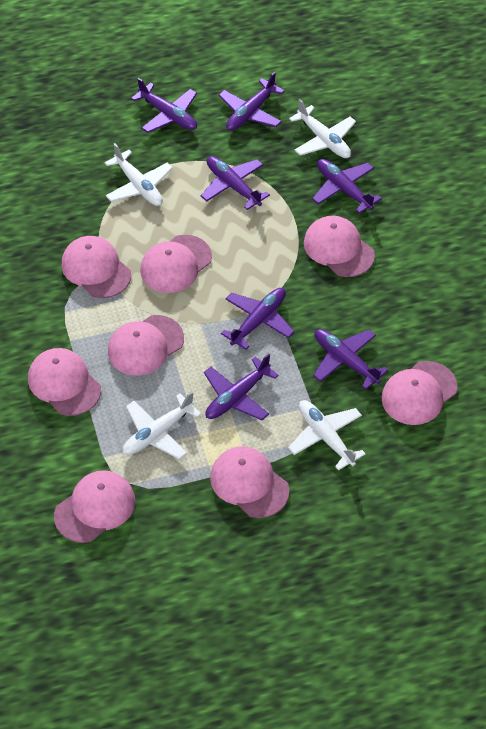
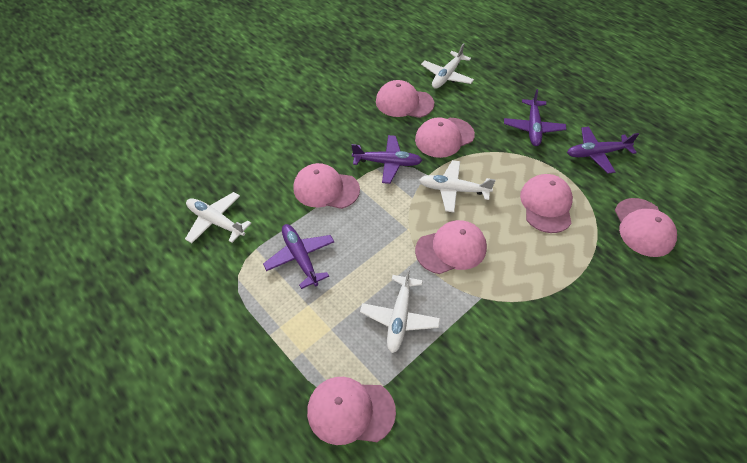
pink cap: 8 -> 7
purple plane: 7 -> 4

